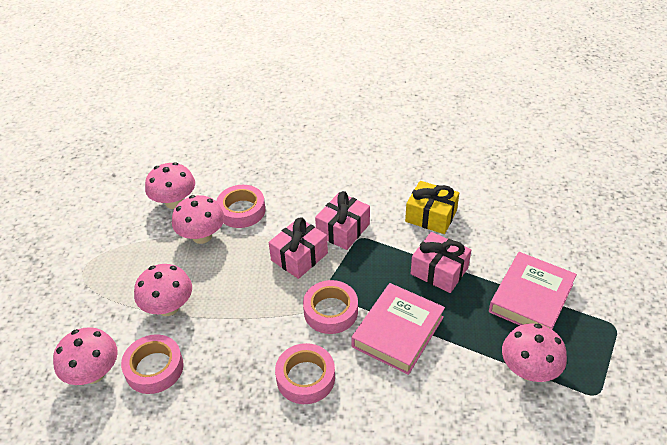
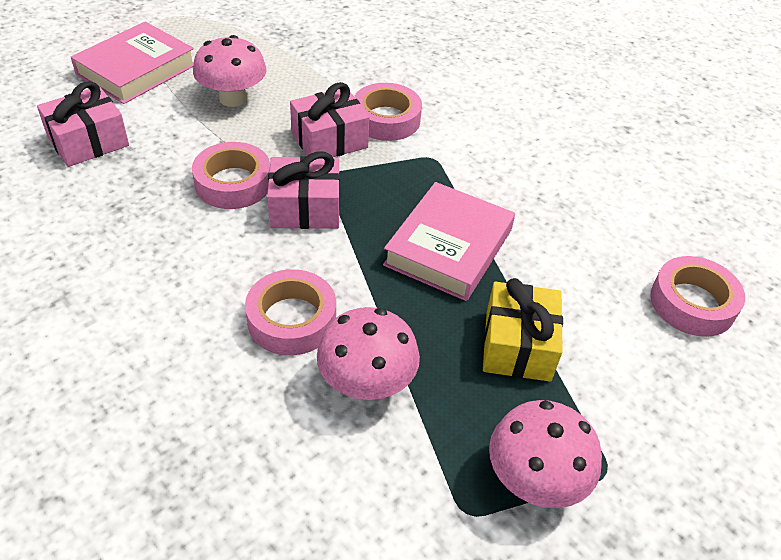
pink mushroom: 5 -> 3

